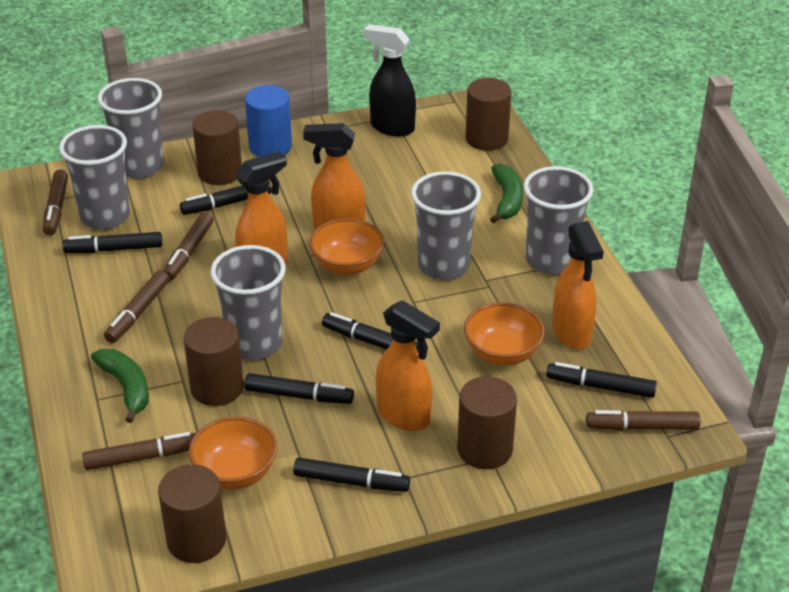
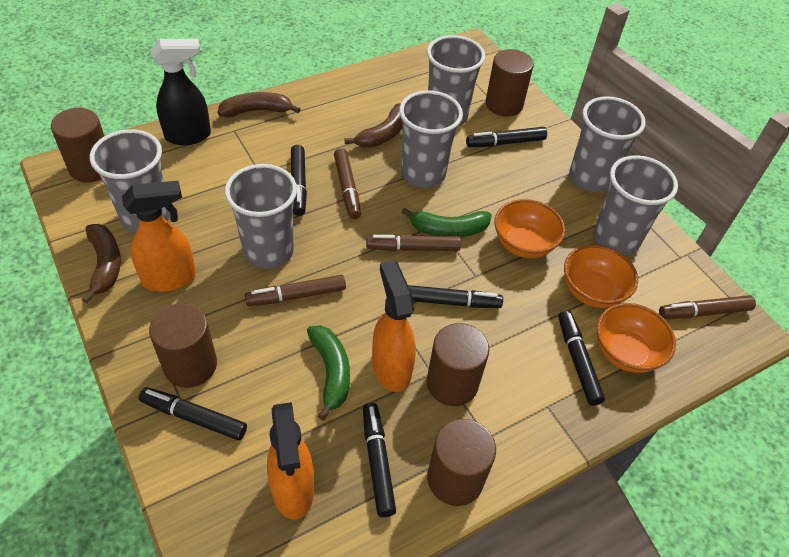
blue cylinder: 1 -> 0
brown banana: 0 -> 3
brown marker: 5 -> 4
grey cup: 5 -> 6
orange spray bottle: 4 -> 3

